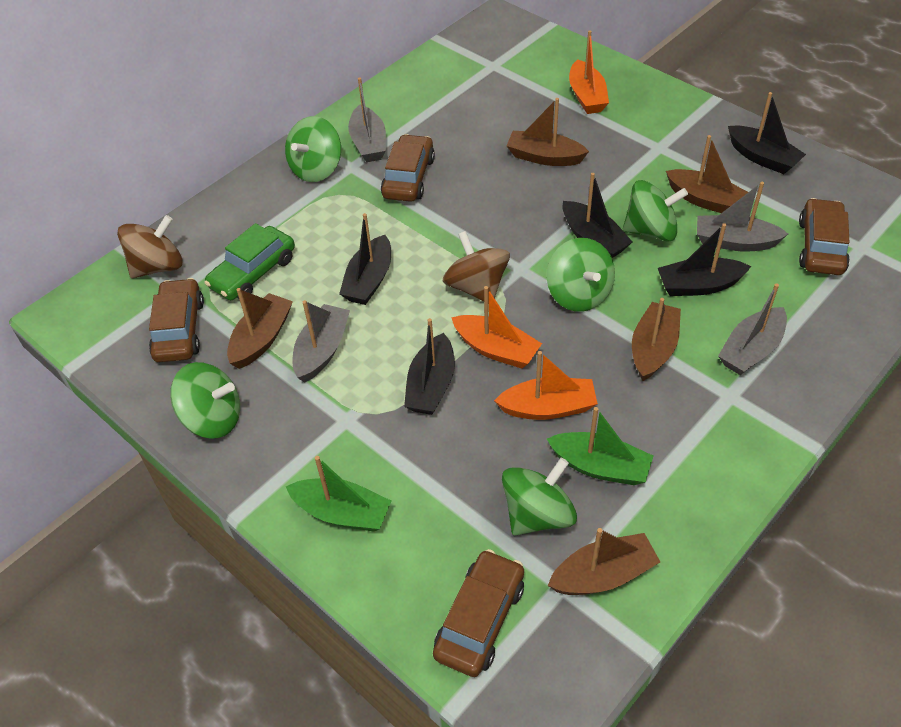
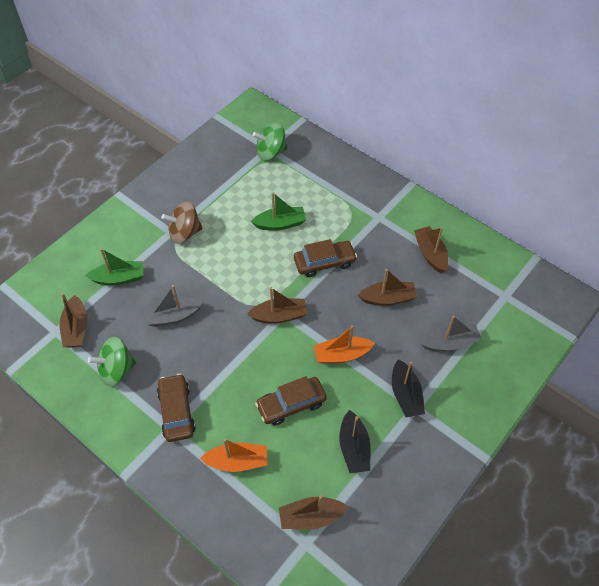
black boat: 5 -> 2
brown car: 4 -> 3
brown spinning top: 2 -> 1
green car: 1 -> 0
green spinning top: 5 -> 2
grey boat: 4 -> 2
orange boat: 3 -> 2

